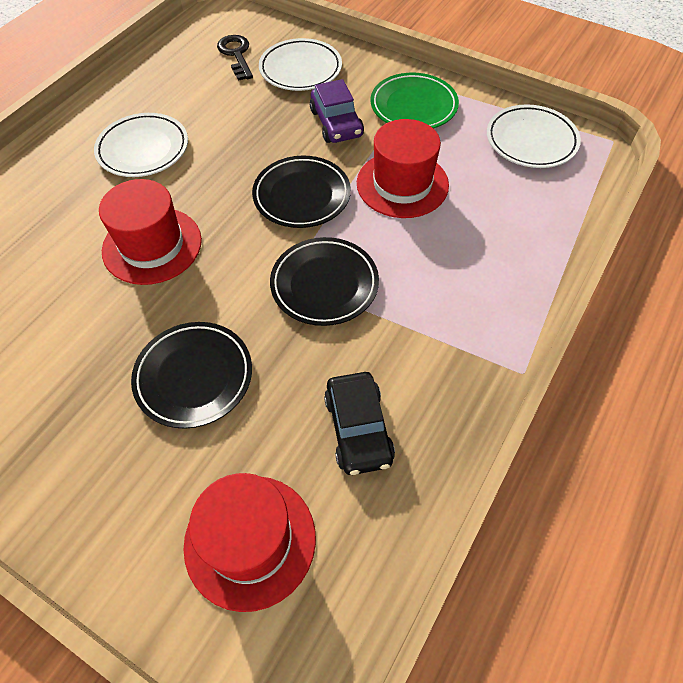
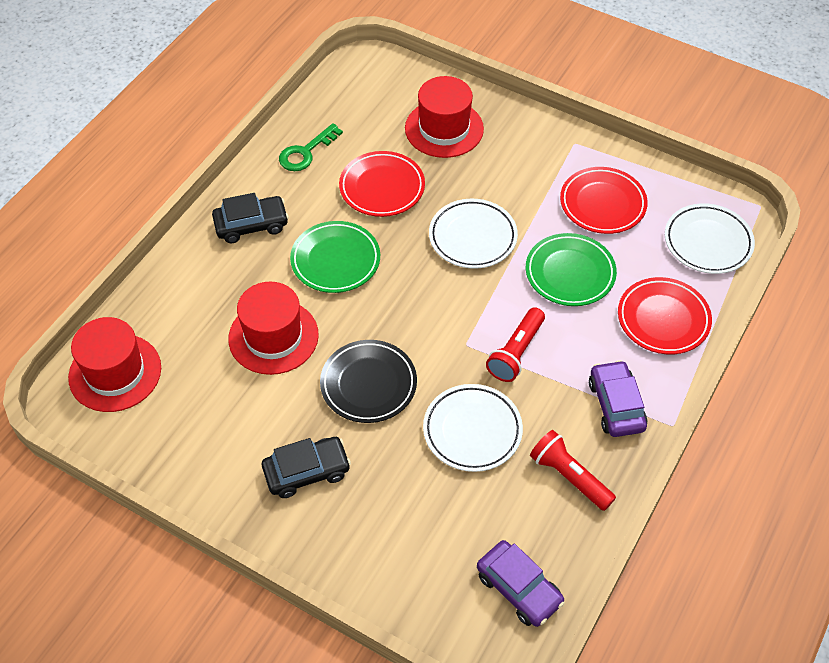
black car: 1 -> 2
black key: 1 -> 0
black plate: 3 -> 1
green key: 0 -> 1
green plate: 1 -> 2
purple car: 1 -> 2
red flashlight: 0 -> 2
red plate: 0 -> 3

